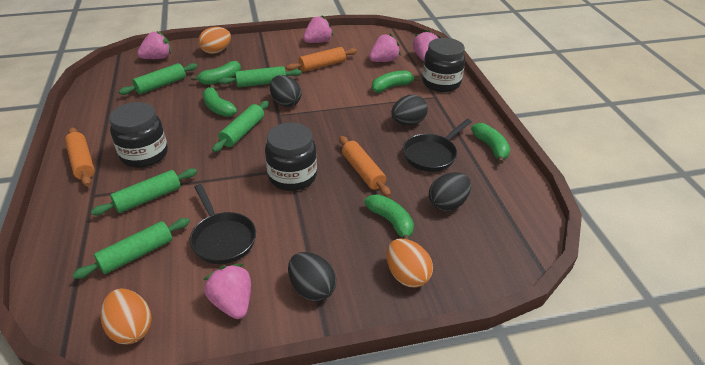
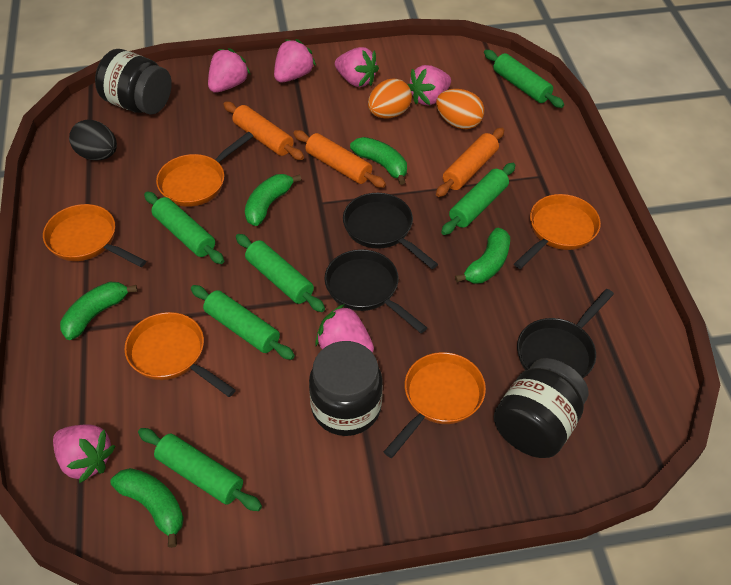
black egg: 4 -> 1
black pan: 2 -> 3
green rolling pin: 5 -> 6
orange egg: 3 -> 2
orange pan: 0 -> 5
pink strawberry: 5 -> 6

